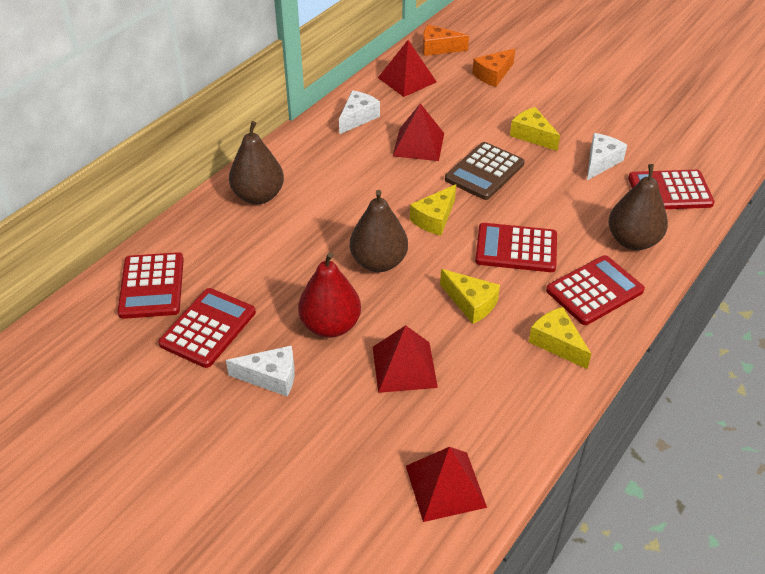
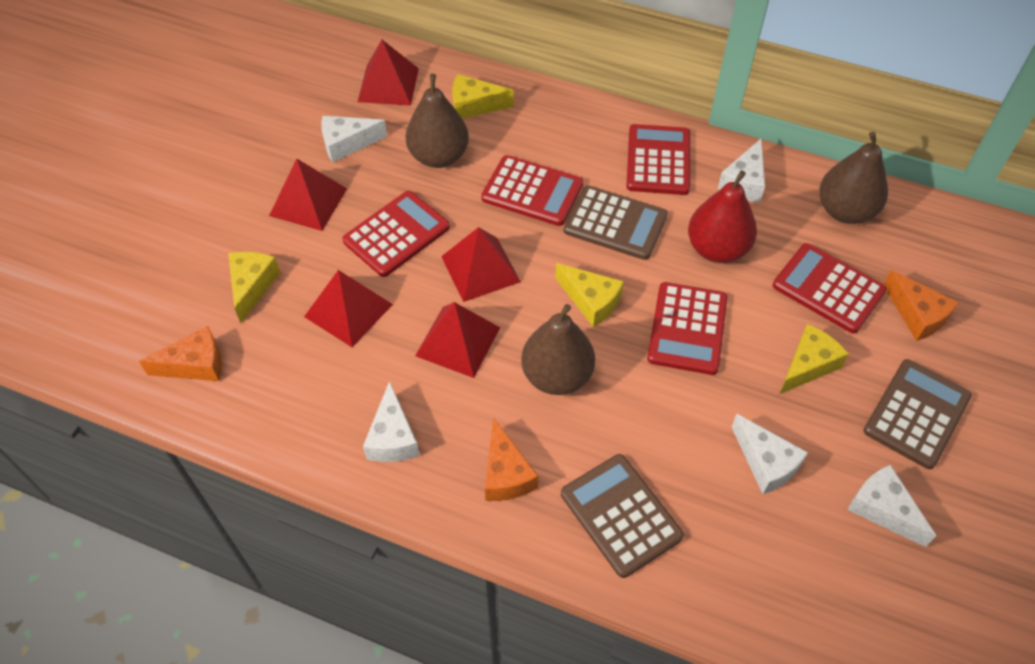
brown calculator: 1 -> 3
orange cheese: 2 -> 3
red pyramid: 4 -> 5
white cheese: 3 -> 5

